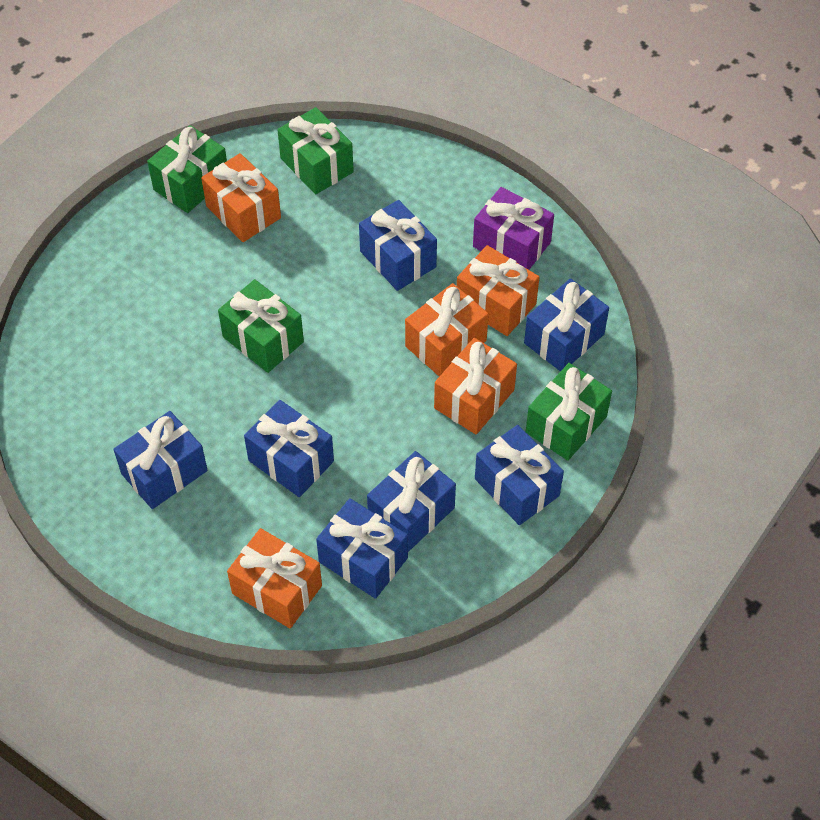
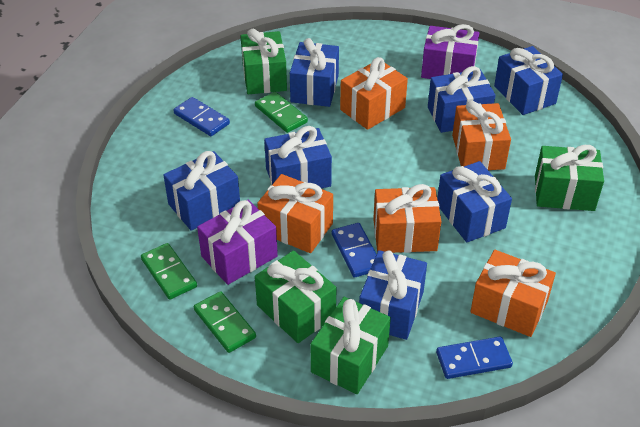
blue domino: 0 -> 3
green domino: 0 -> 3
purple gift: 1 -> 2

